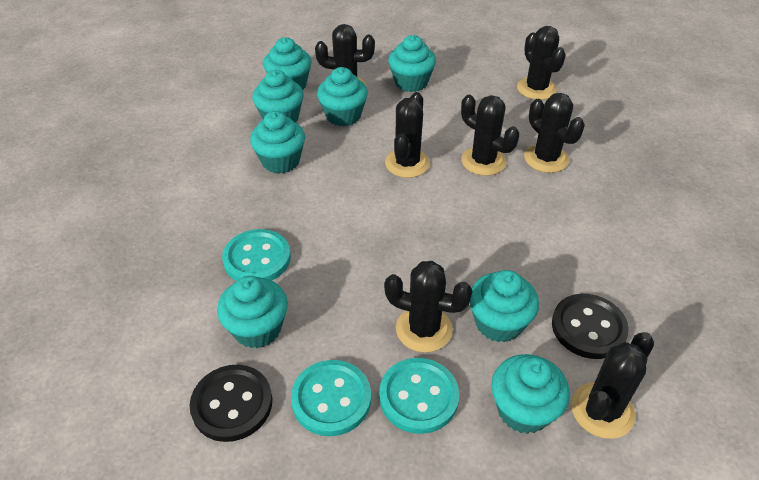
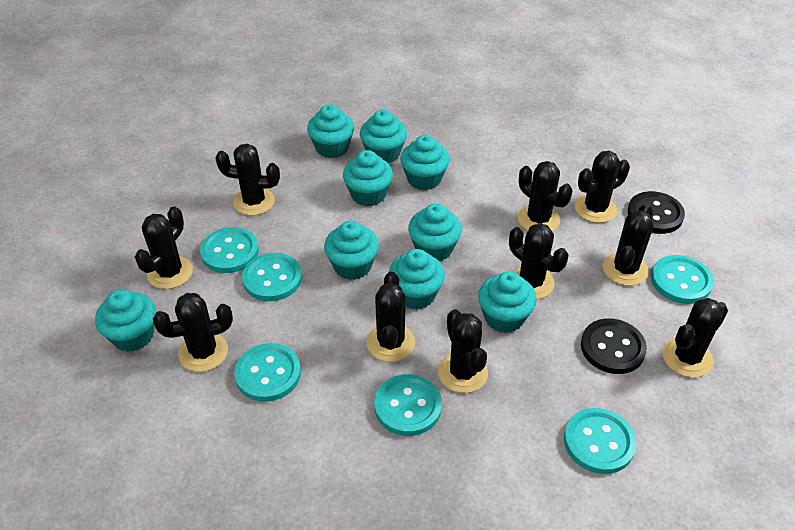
black cactus: 7 -> 10
turquoise button: 3 -> 6
turquoise cupcake: 8 -> 9

